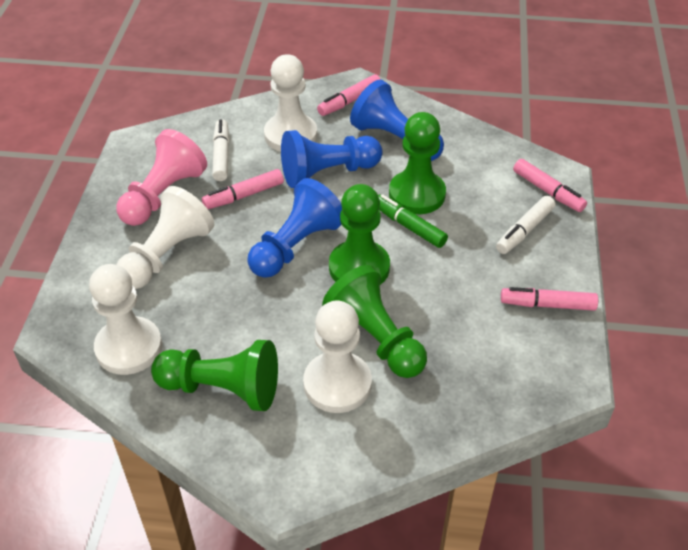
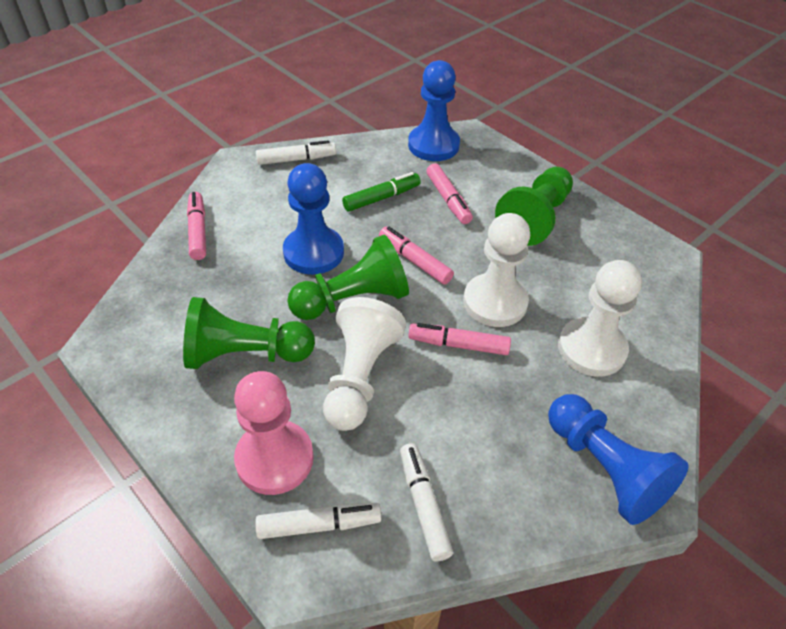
green pawn: 4 -> 3
white marker: 2 -> 3
white pawn: 4 -> 3

